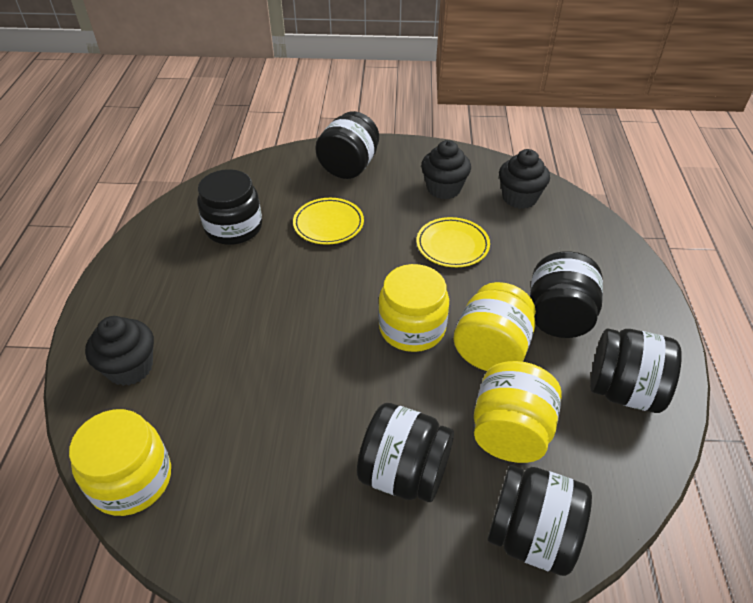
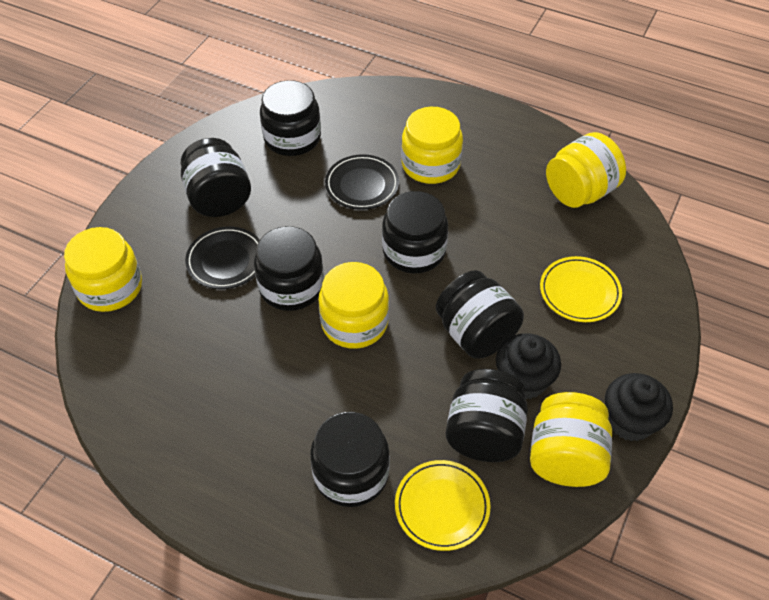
black cupcake: 3 -> 2
black jar: 6 -> 7
black plate: 0 -> 2
yellow jar: 4 -> 5

